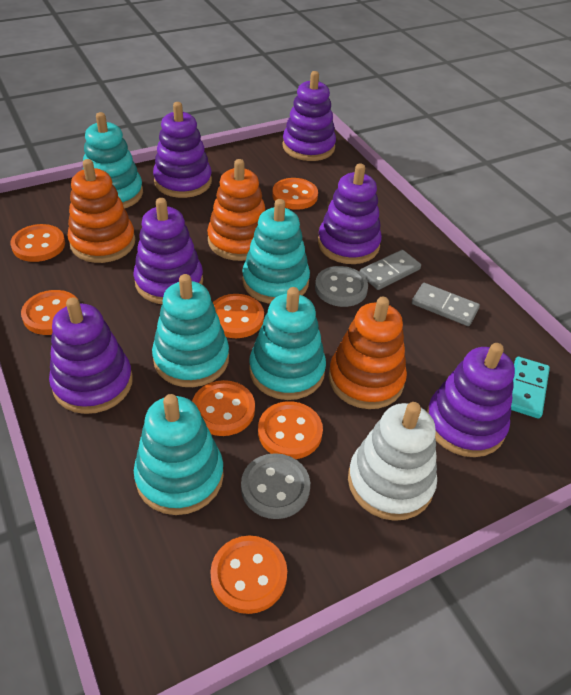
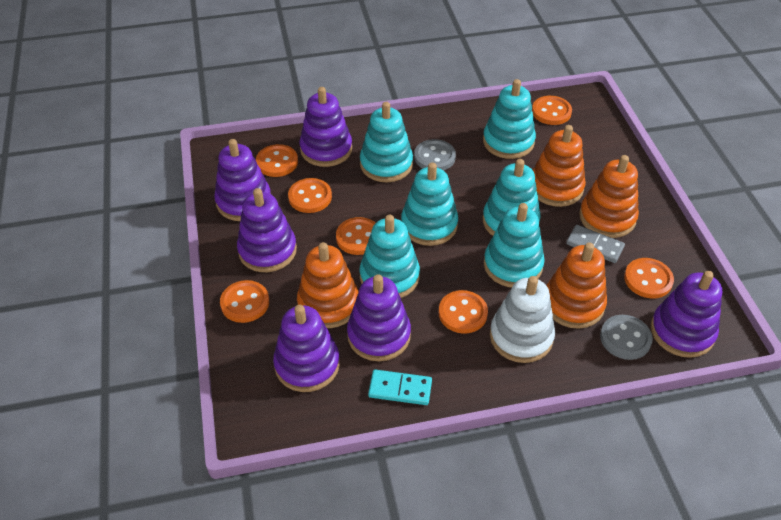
grey domino: 2 -> 1
orange stacking toy: 3 -> 4
turquoise stacking toy: 5 -> 6

